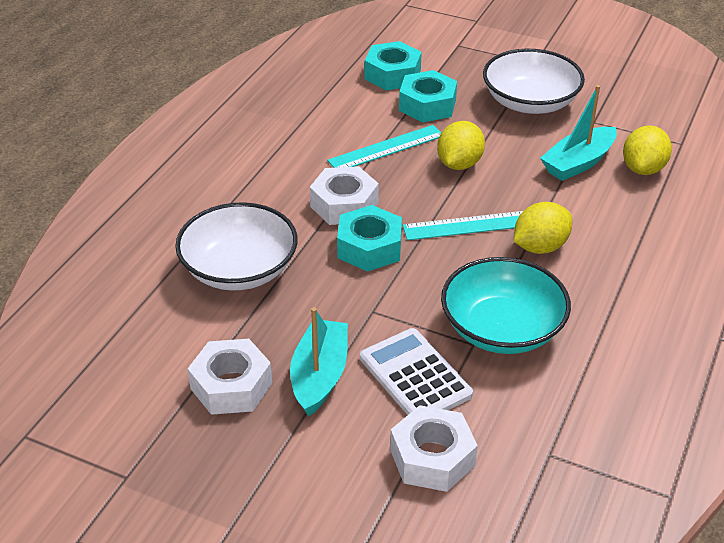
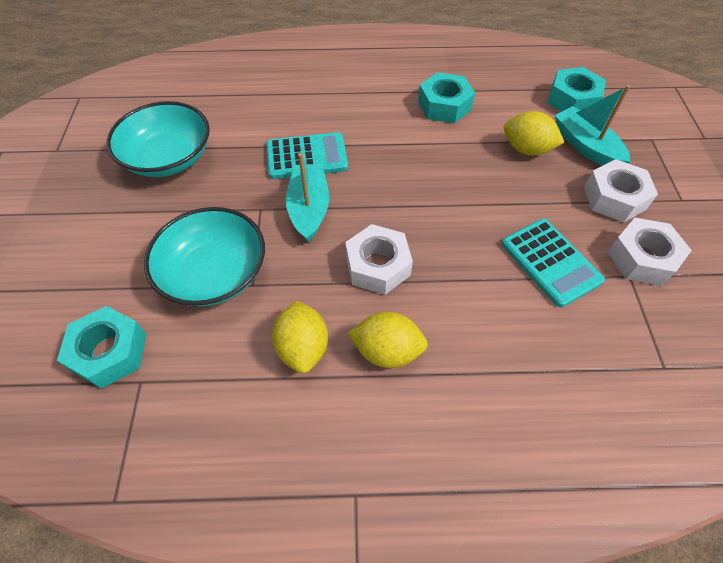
turquoise bowl: 1 -> 2
turquoise calculator: 0 -> 2
turquoise ruler: 2 -> 0
white bowl: 2 -> 0
white calculator: 1 -> 0

